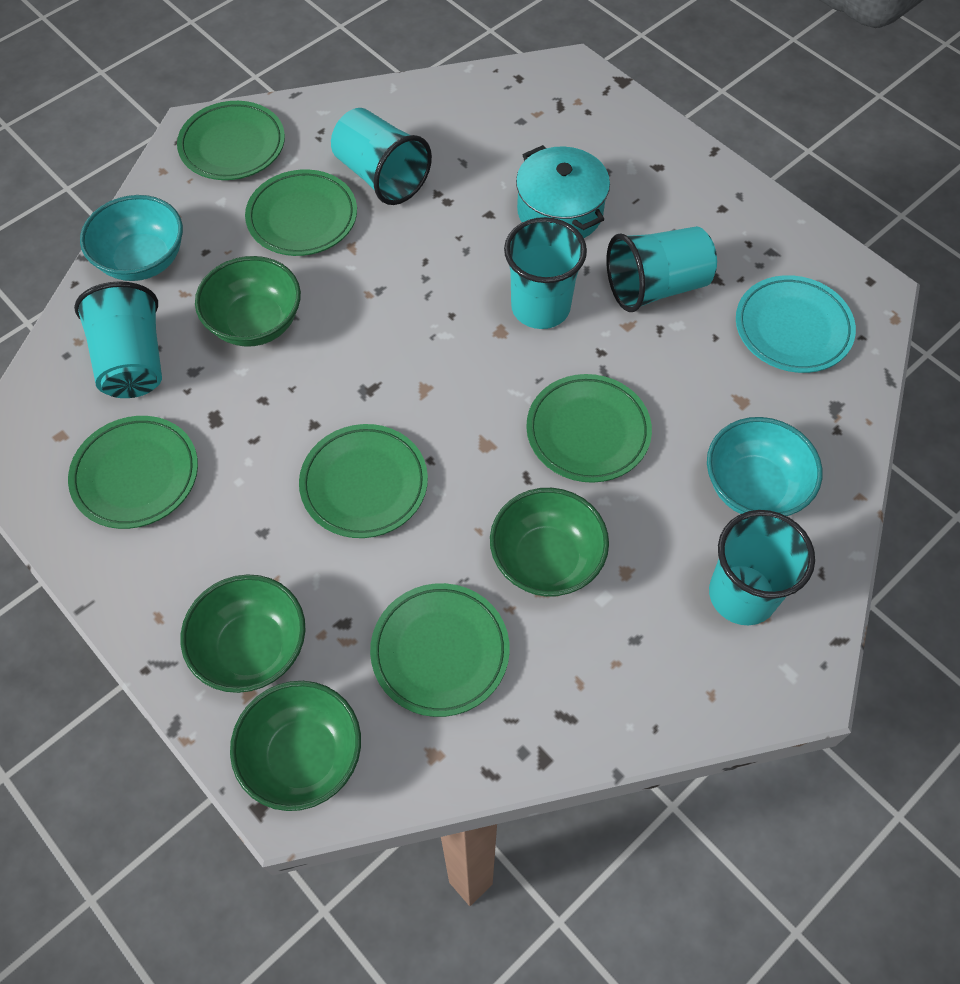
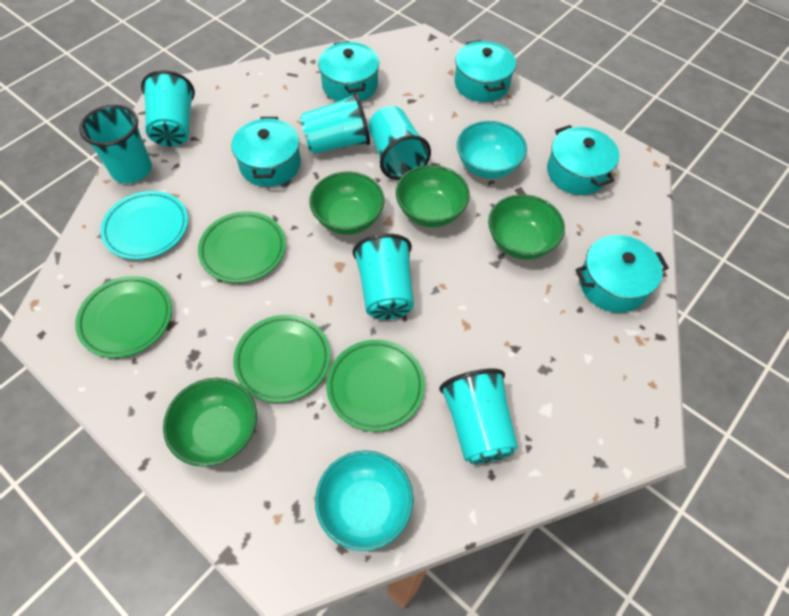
green plate: 6 -> 4
turquoise cup: 5 -> 6
turquoise pot: 1 -> 5

